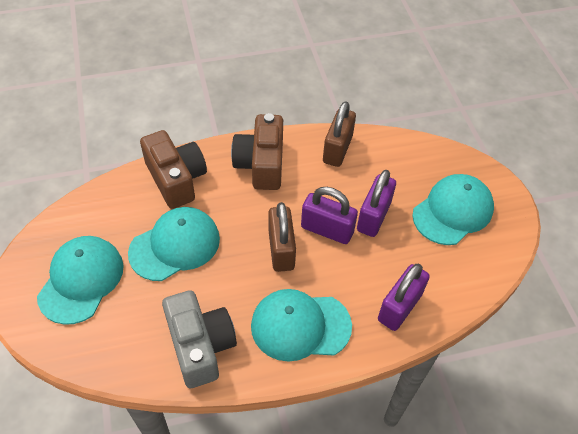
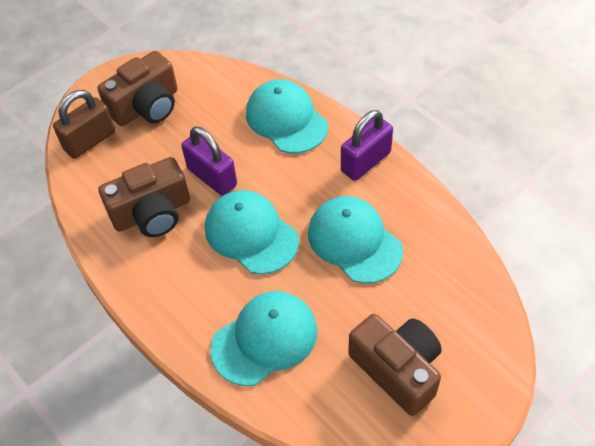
brown camera: 2 -> 3
brown padlock: 2 -> 1
grey camera: 1 -> 0
purple padlock: 3 -> 2

